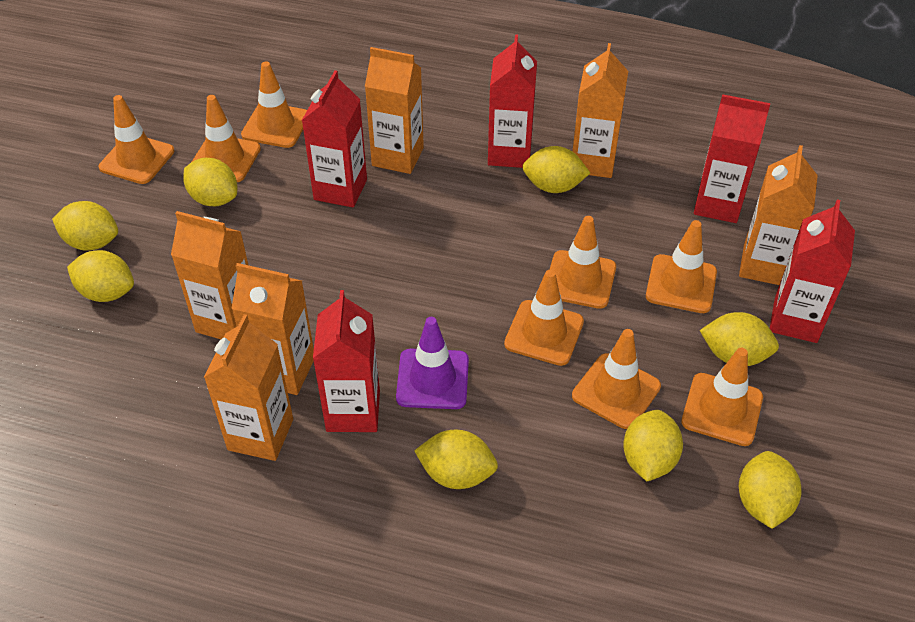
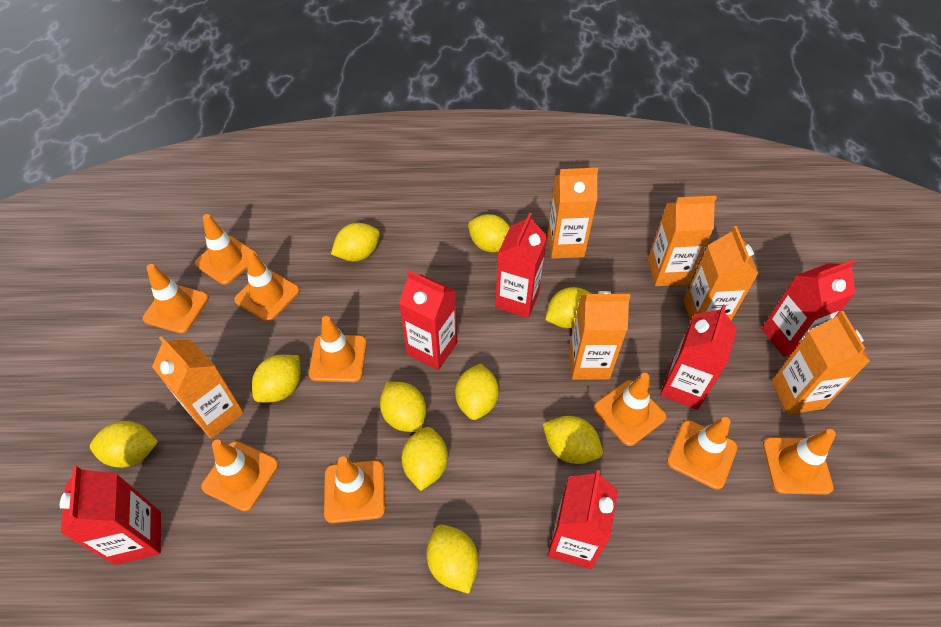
orange traffic cone: 8 -> 9
purple traffic cone: 1 -> 0
red carton: 5 -> 6
yellow lemon: 8 -> 10

